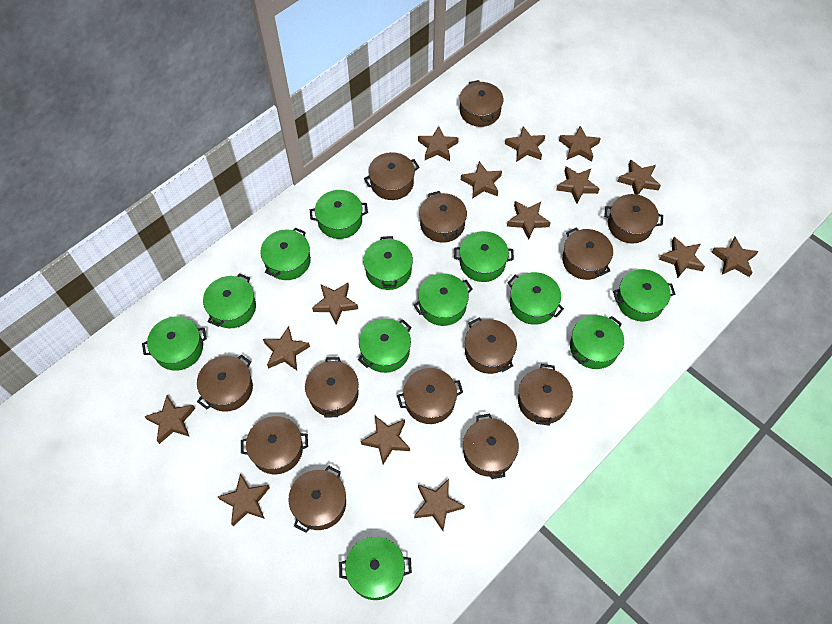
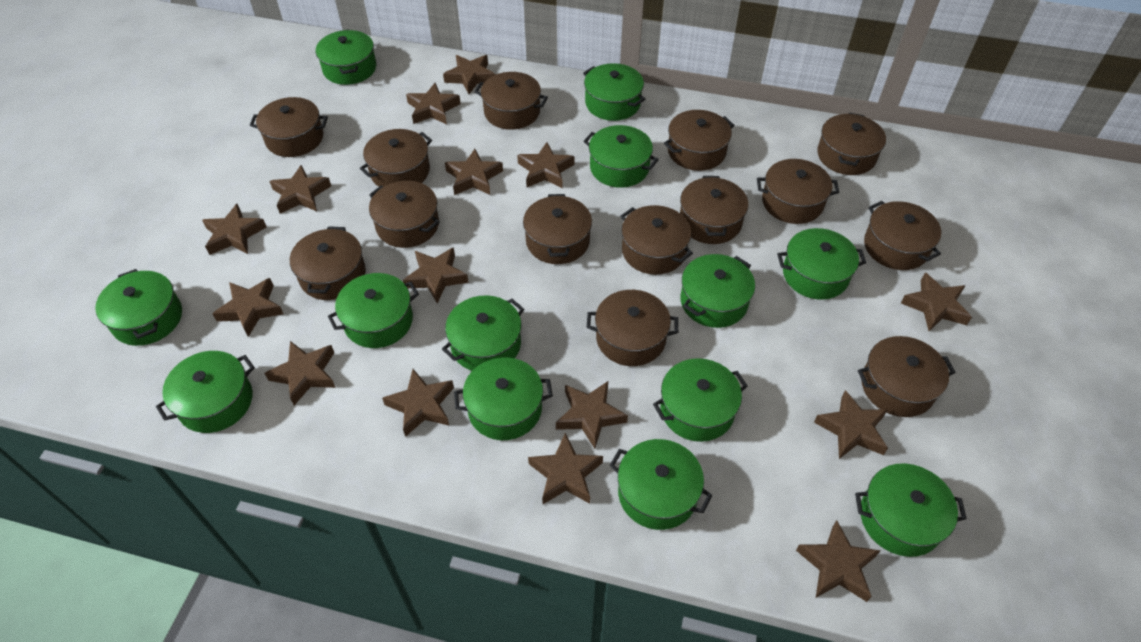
brown pot: 13 -> 14
green pot: 12 -> 13

